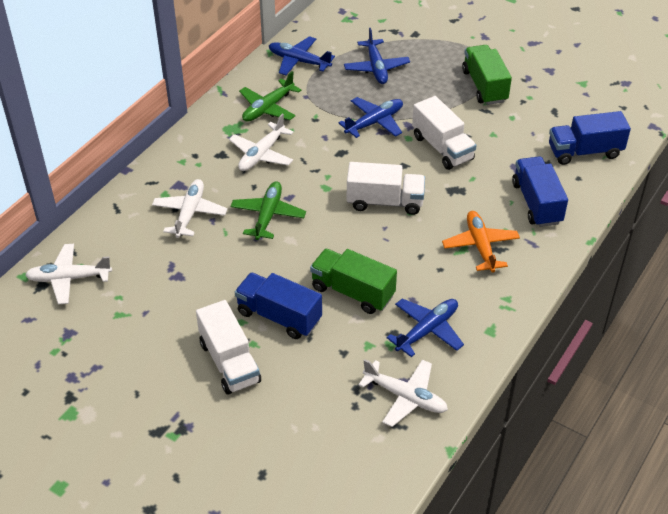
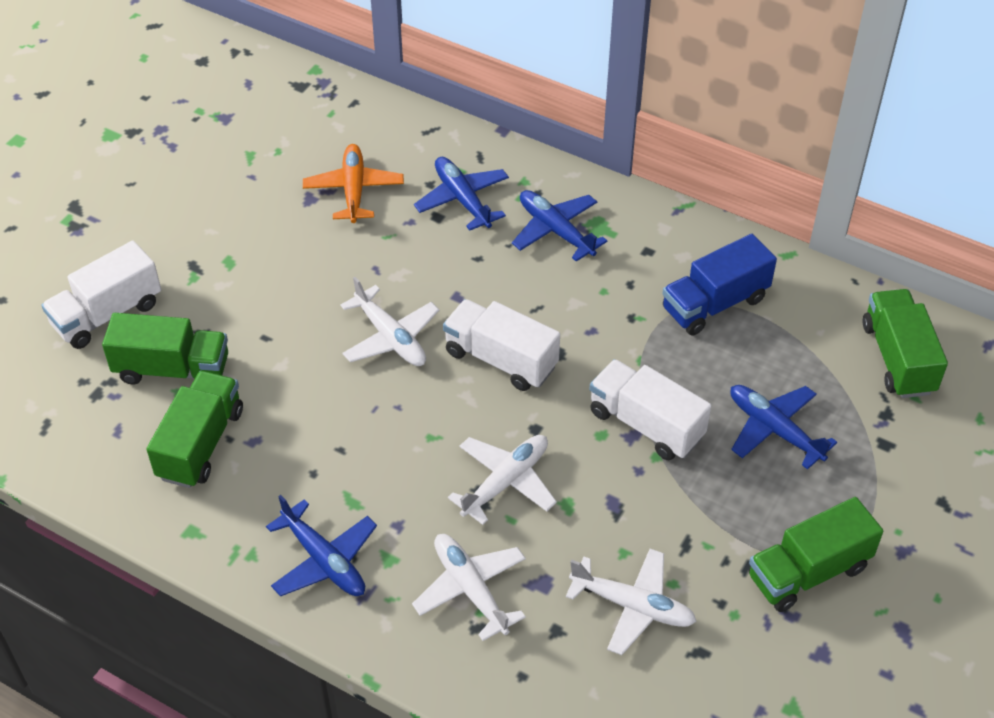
blue truck: 3 -> 1
green plane: 2 -> 0
green truck: 2 -> 4

